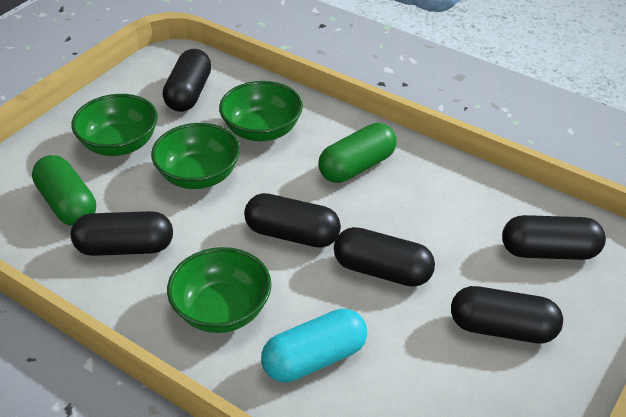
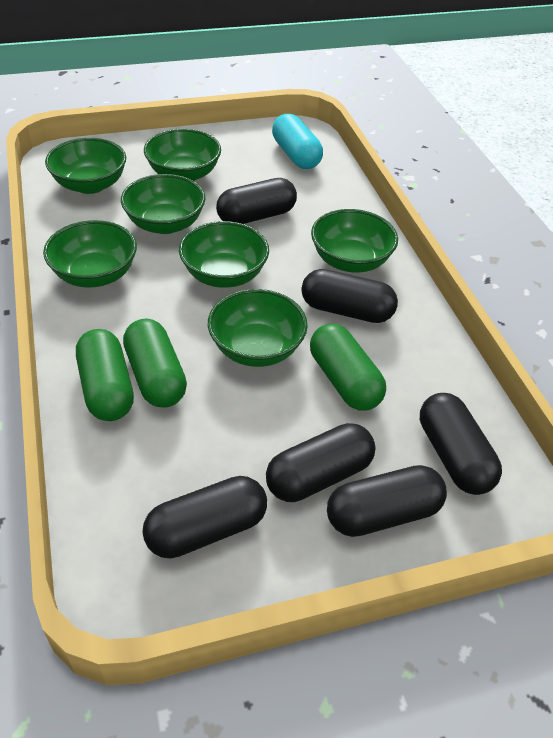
green bowl: 4 -> 7
green capsule: 2 -> 3

